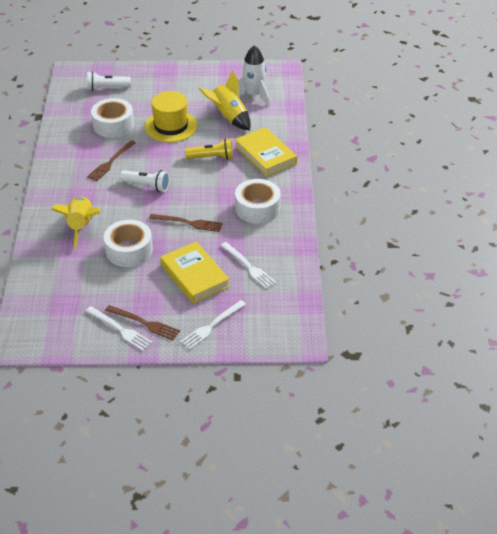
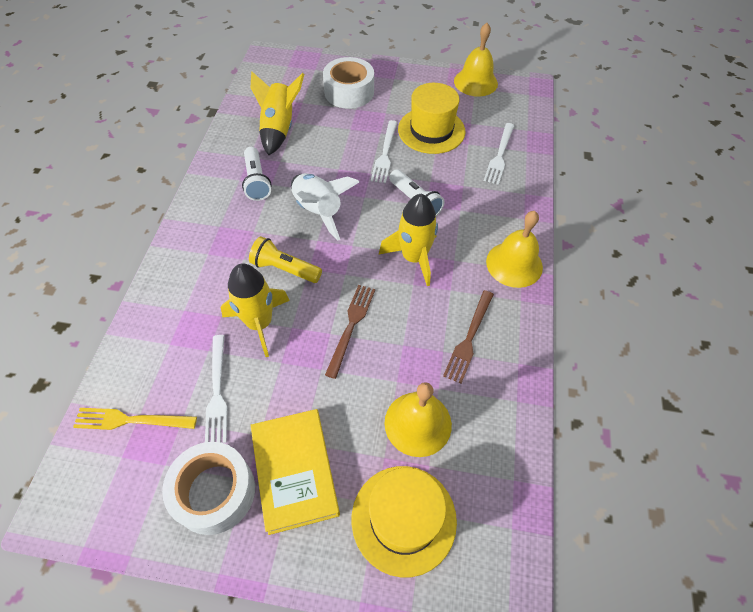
brown fork: 3 -> 2
white tape: 3 -> 2
yellow bell: 0 -> 3
yellow book: 2 -> 1
yellow fork: 0 -> 1
yellow hat: 1 -> 2
yellow rocket: 2 -> 3

